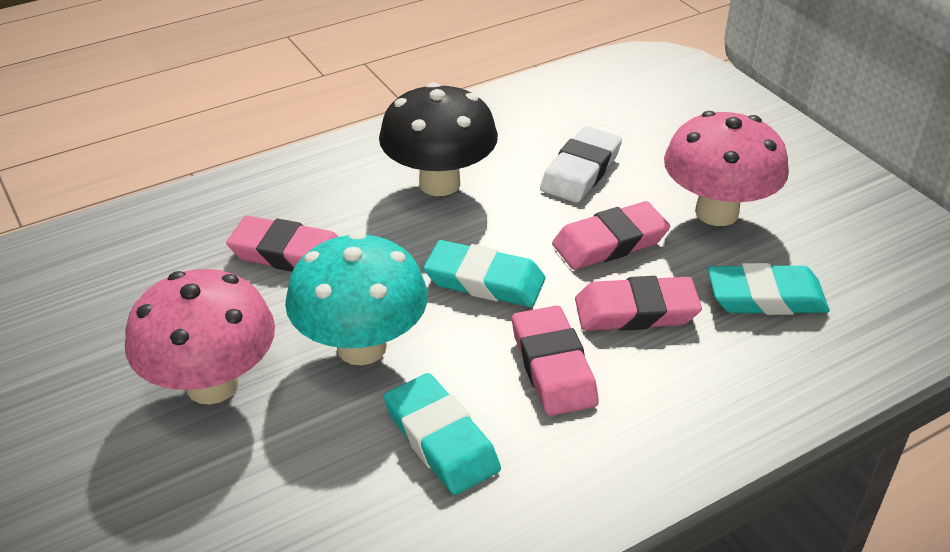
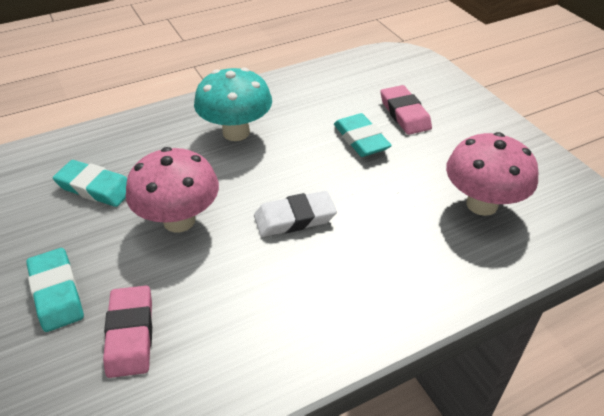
black mushroom: 1 -> 0
pink eraser: 4 -> 2

